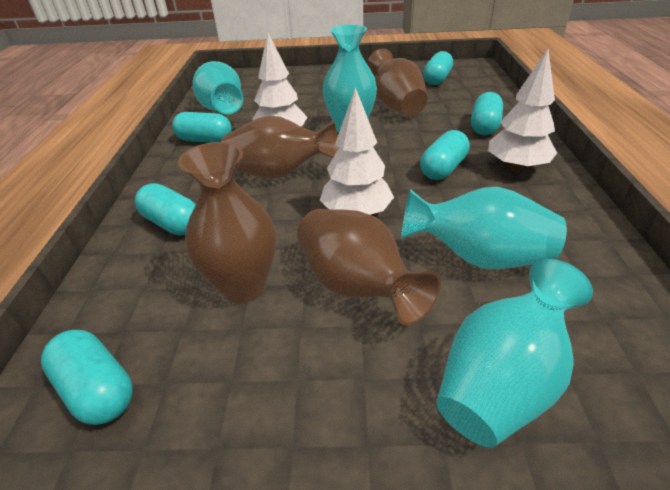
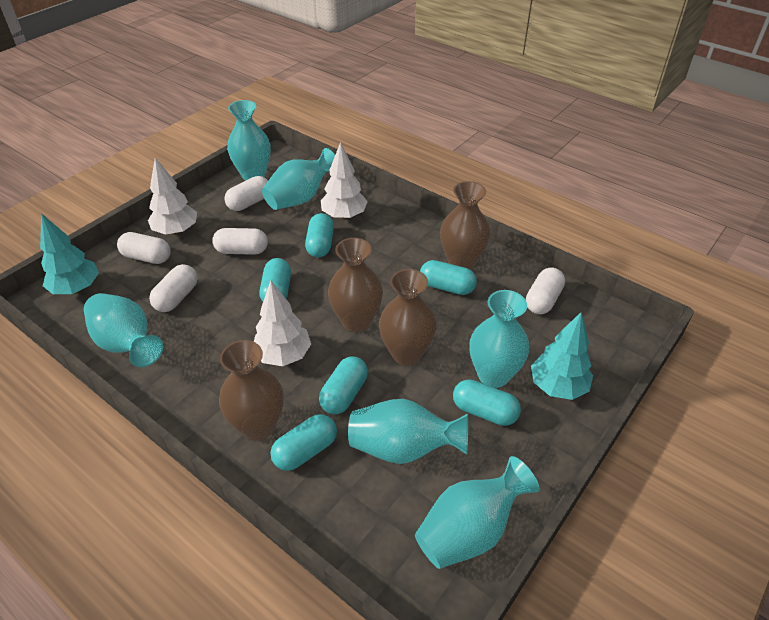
turquoise tree: 0 -> 2
turquoise vase: 4 -> 6
white capsule: 0 -> 5

